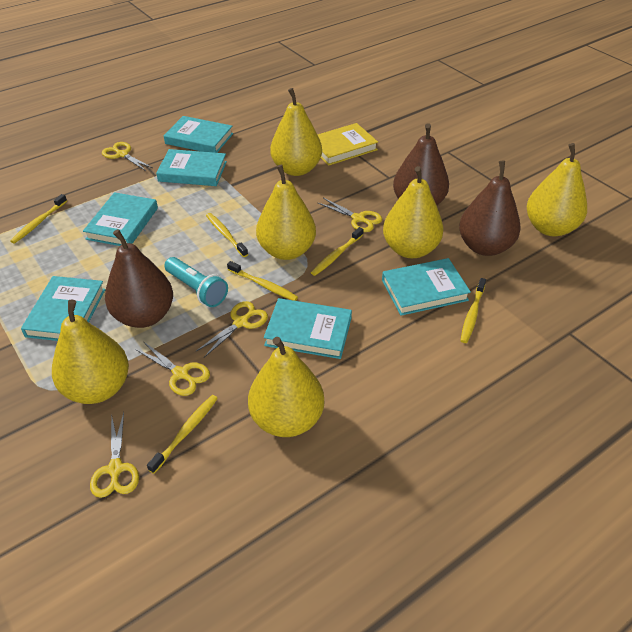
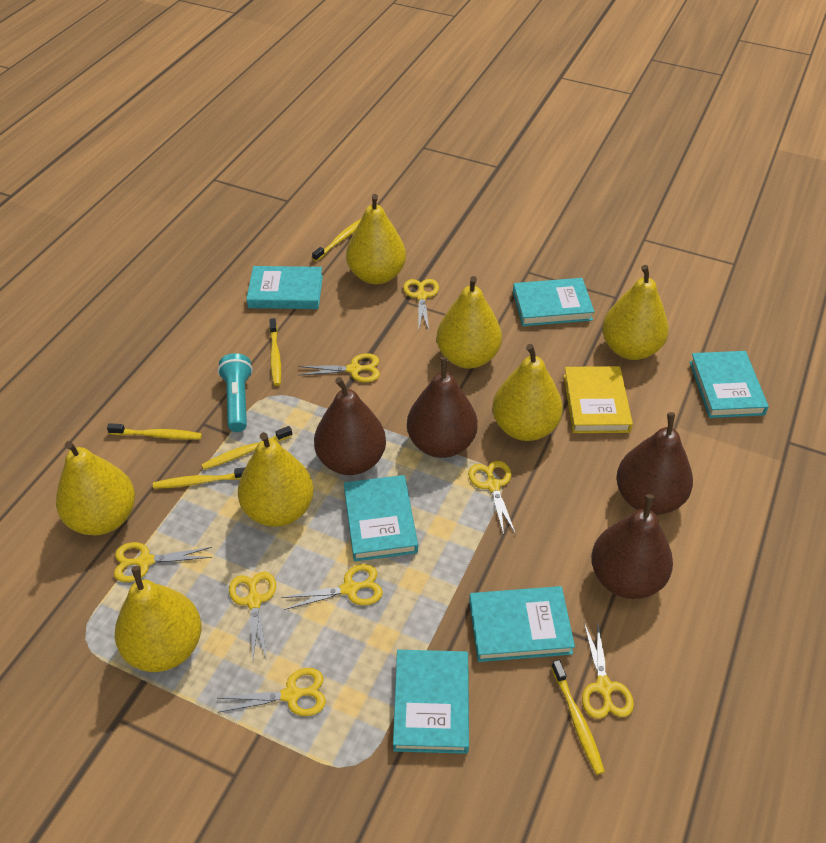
brown pear: 3 -> 4
yellow pear: 6 -> 7
yellow scissors: 5 -> 8

